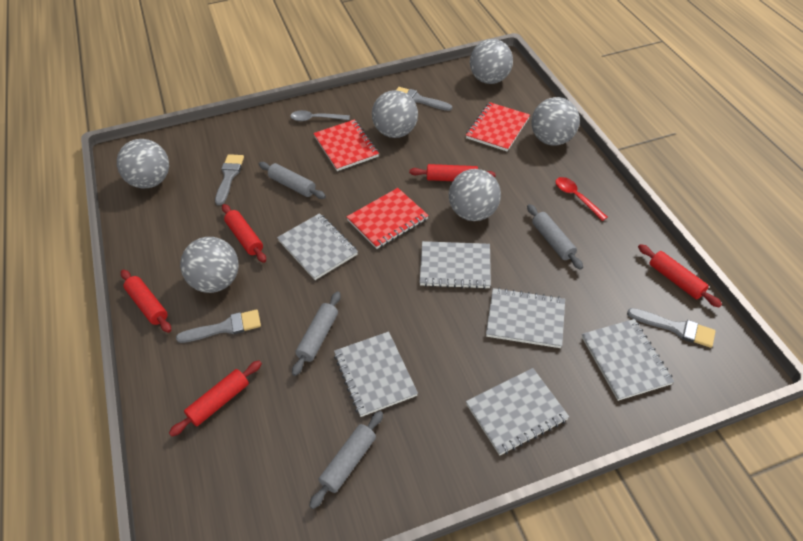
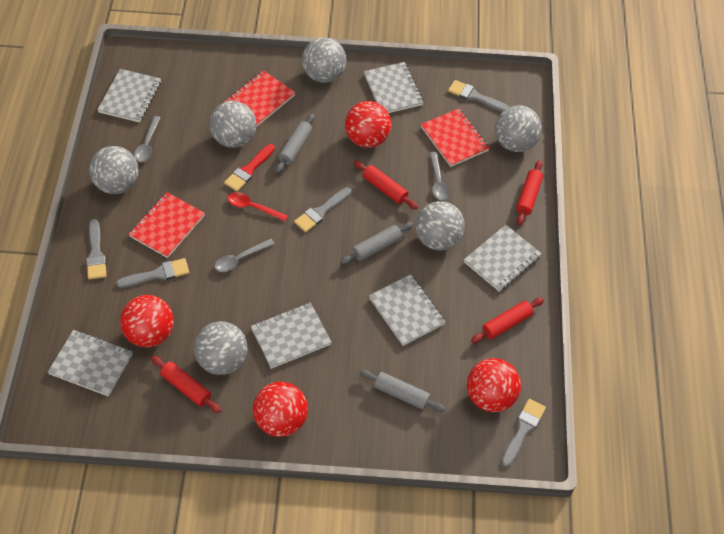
grey brush: 4 -> 5
grey rolling pin: 4 -> 3
grey spoon: 1 -> 3
red ball: 0 -> 4
red brush: 0 -> 1
red rolling pin: 5 -> 4

